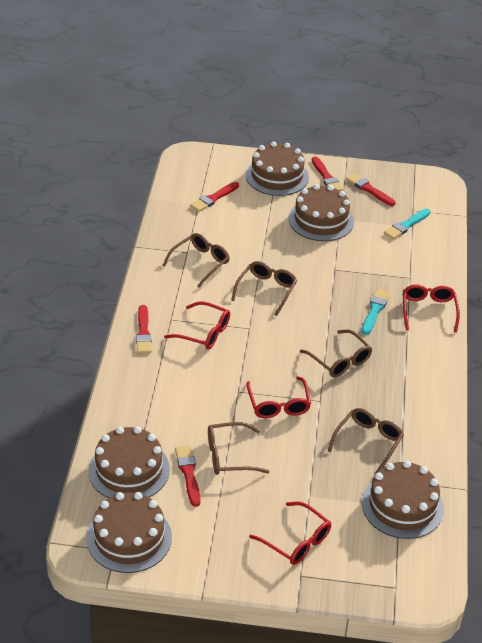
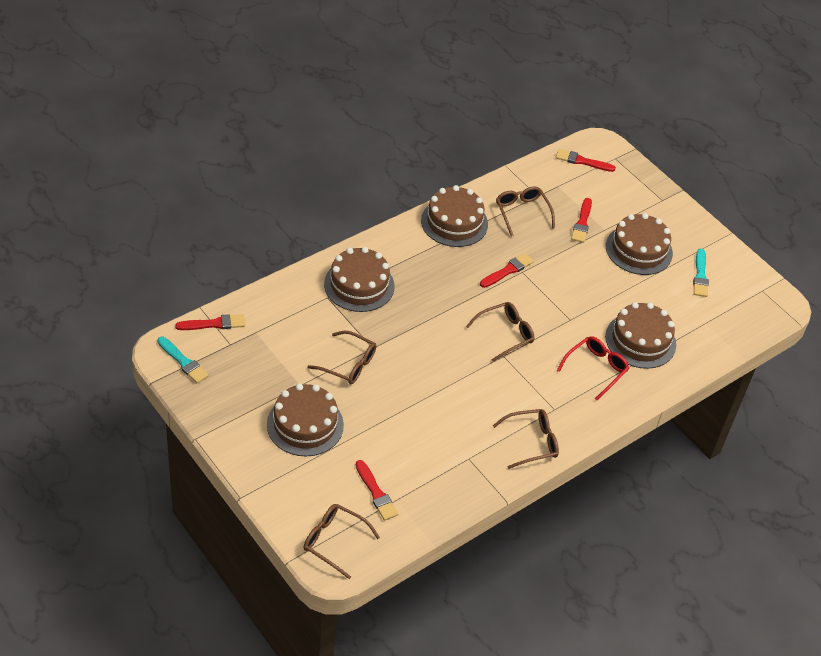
red glasses: 4 -> 1

